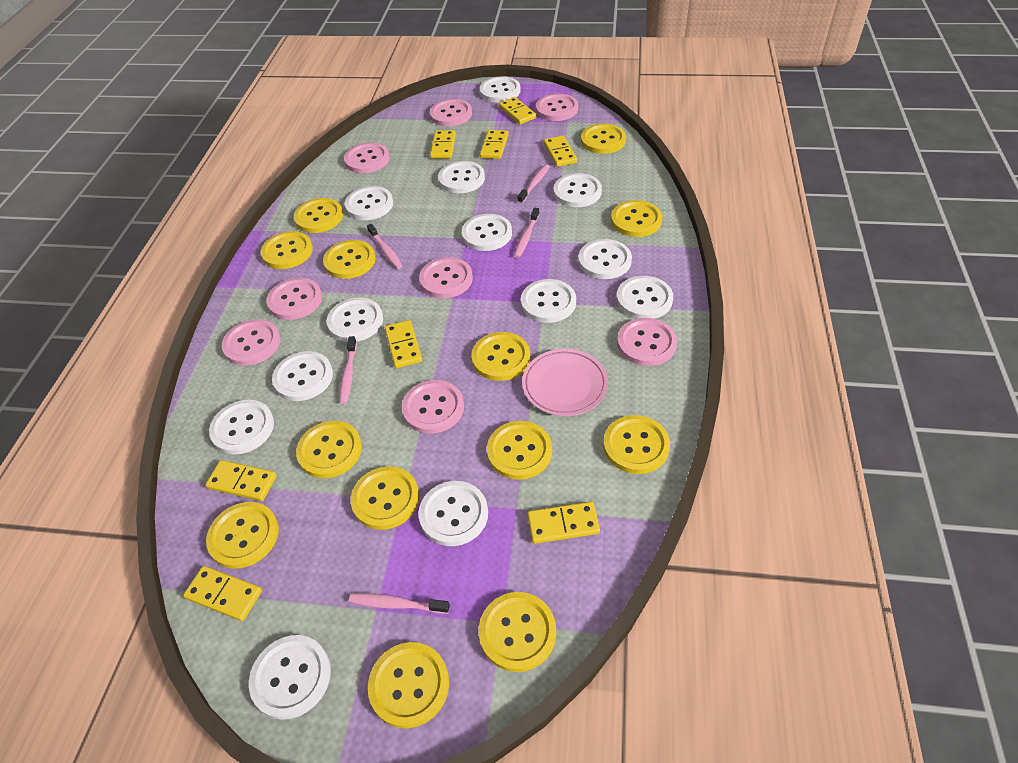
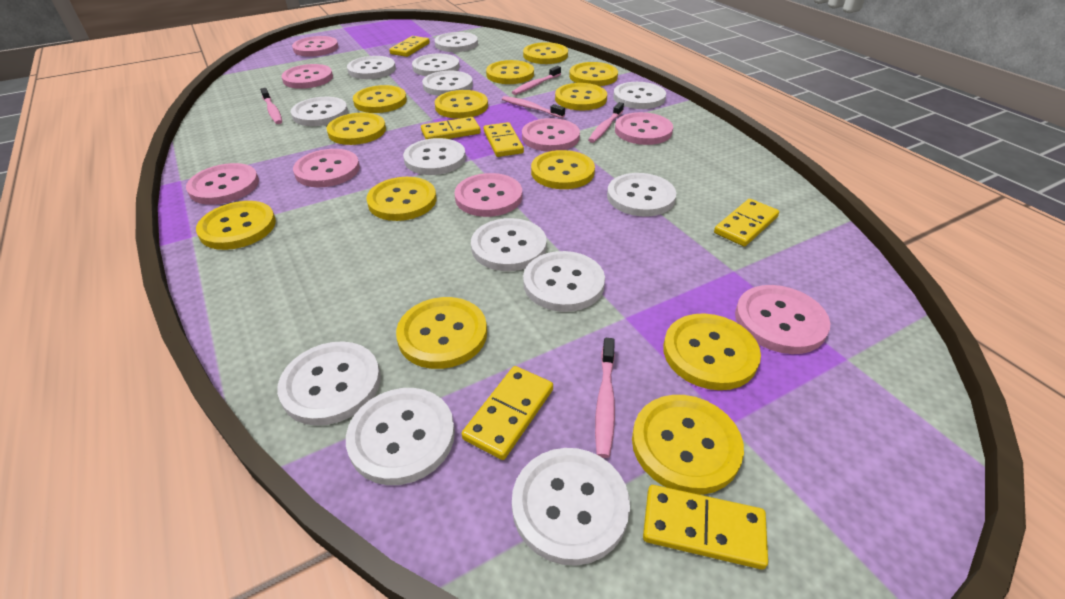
pink plate: 1 -> 0
yellow domino: 8 -> 6

